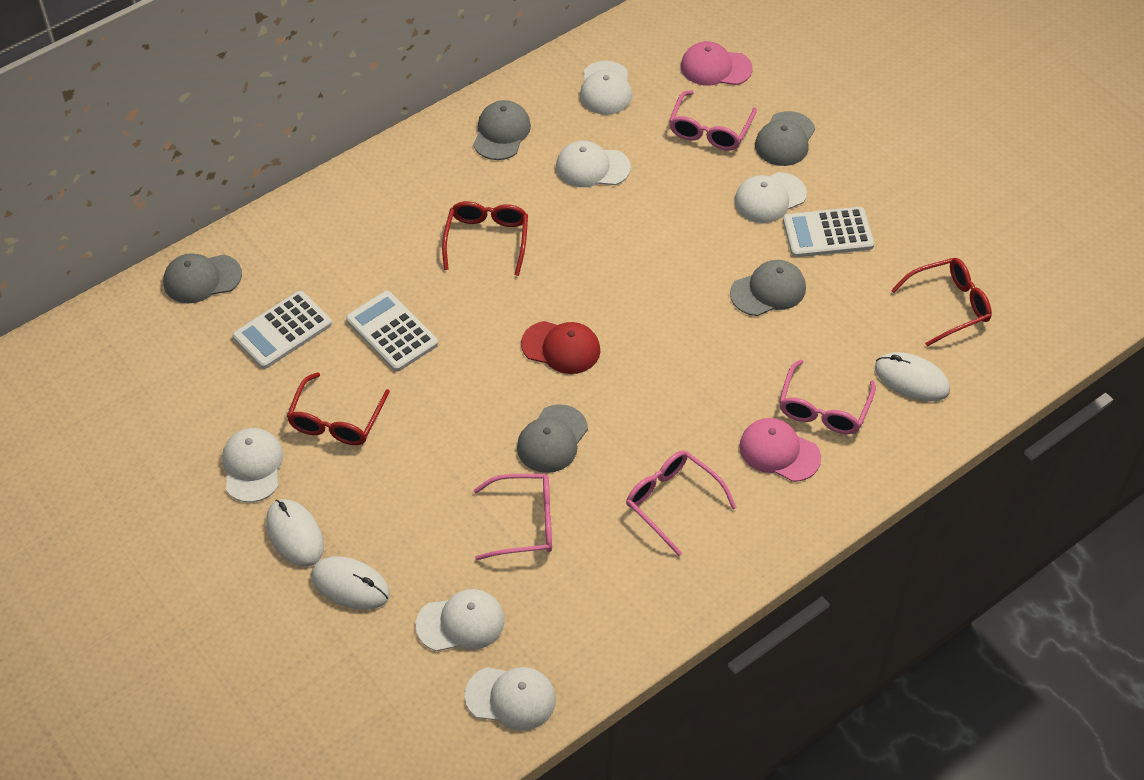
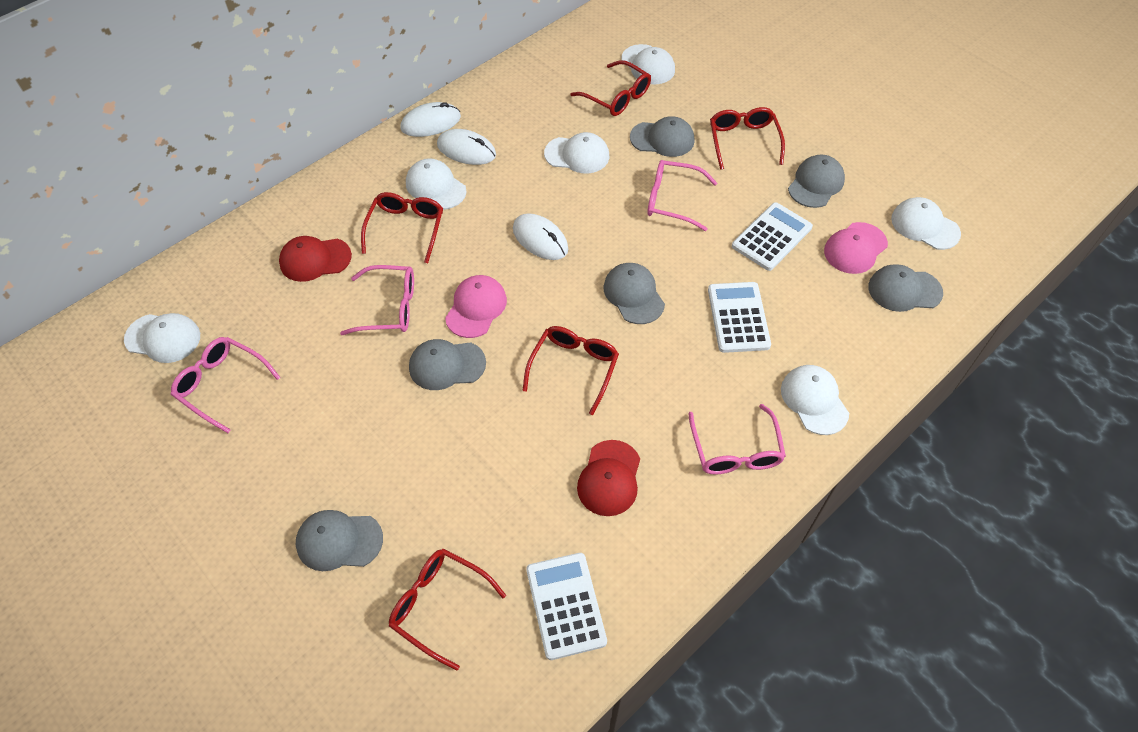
grey cap: 5 -> 6
red cap: 1 -> 2
red glasses: 3 -> 5

